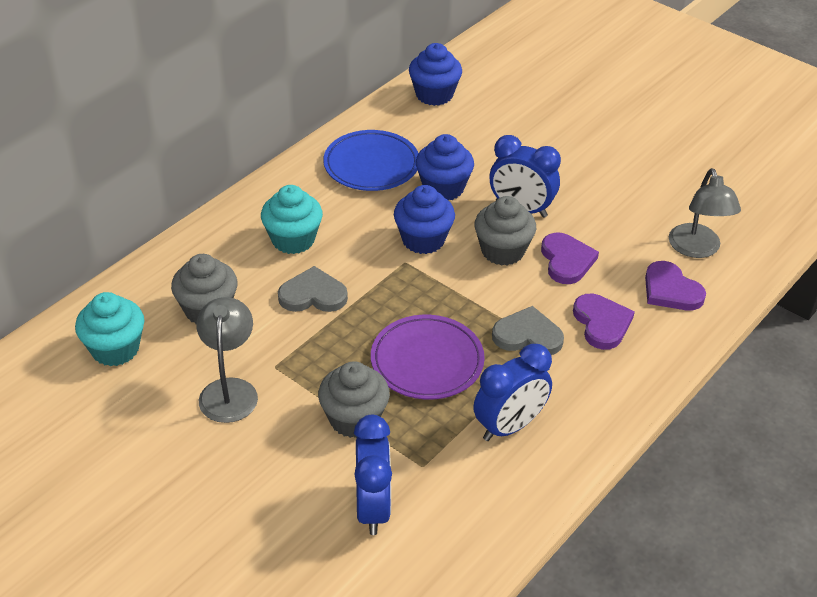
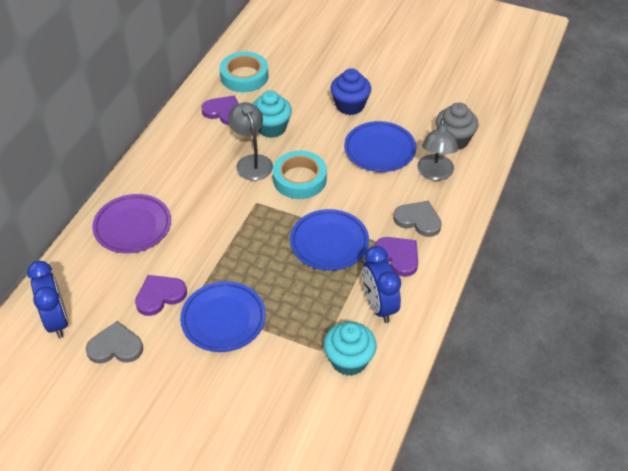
blue clock: 3 -> 2
blue cupcake: 3 -> 1
blue plate: 1 -> 3
grey cupcake: 3 -> 1
turquoise tape: 0 -> 2

